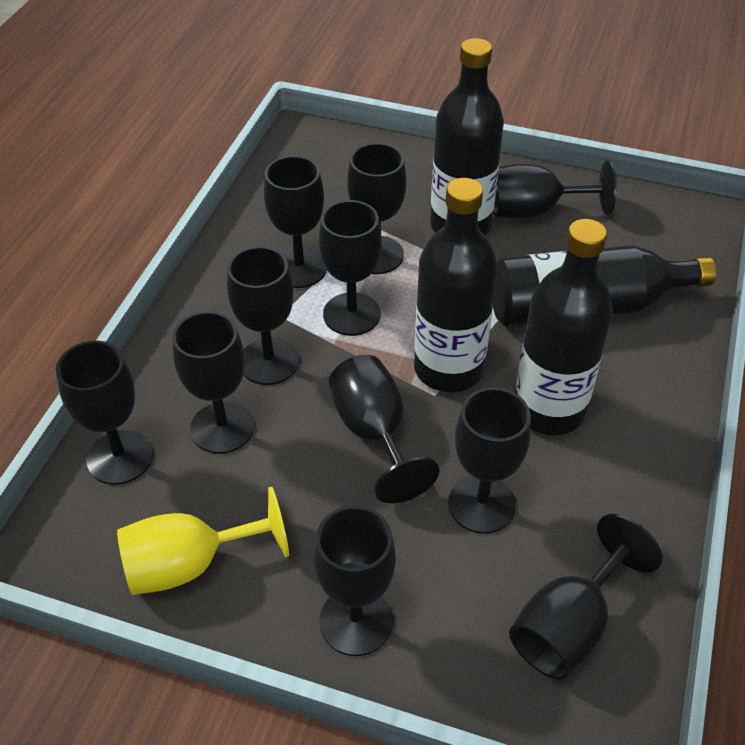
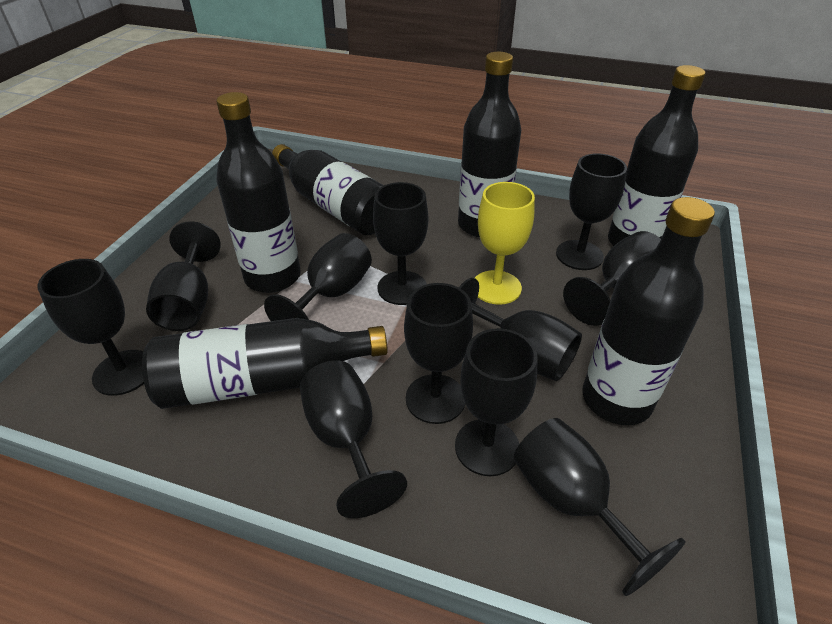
black bottle: 4 -> 6

